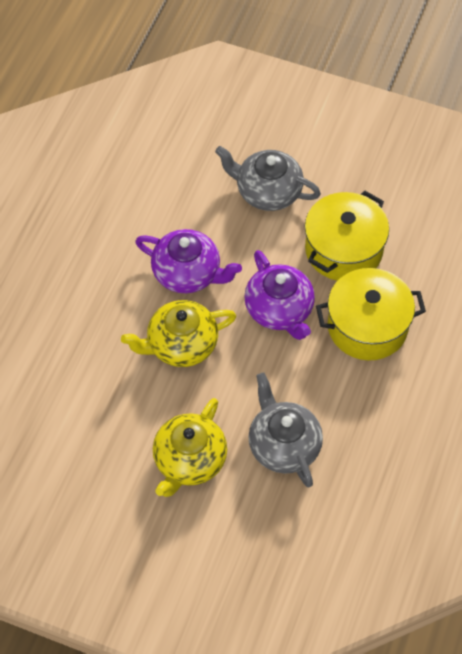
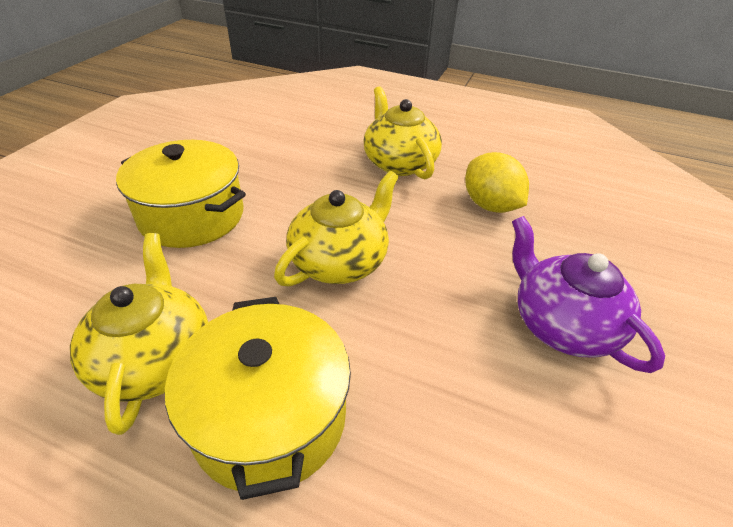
grey teapot: 2 -> 0
purple teapot: 2 -> 1
yellow lemon: 0 -> 1
yellow teapot: 2 -> 3

